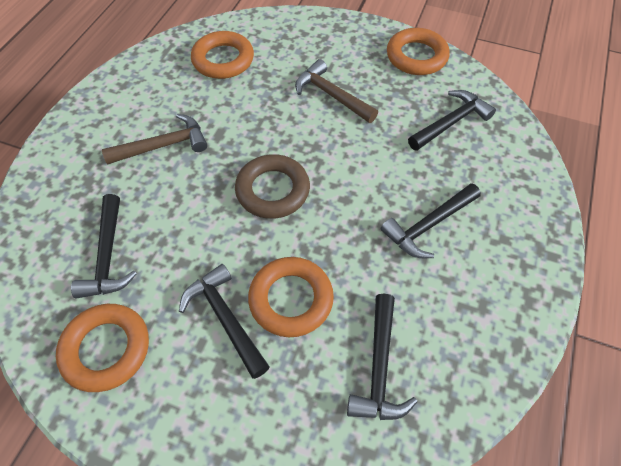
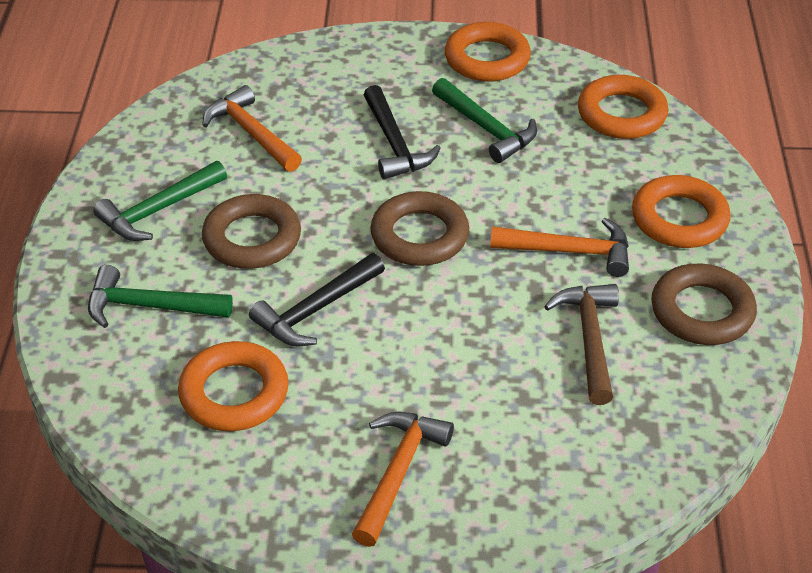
black hammer: 5 -> 2
brown hammer: 2 -> 1
brown ring: 1 -> 3
green hammer: 0 -> 3
orange hammer: 0 -> 3

